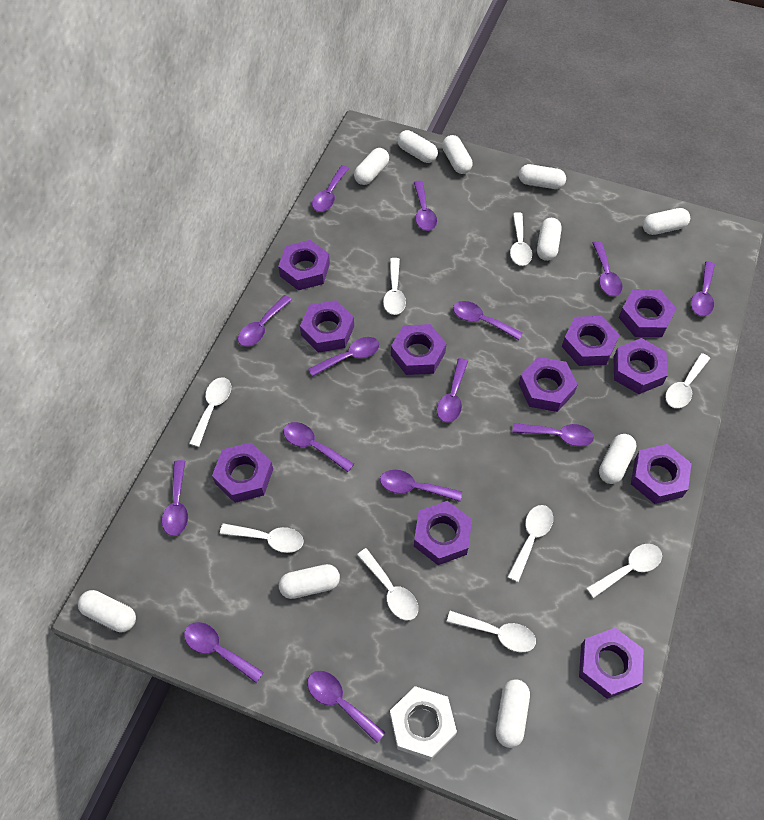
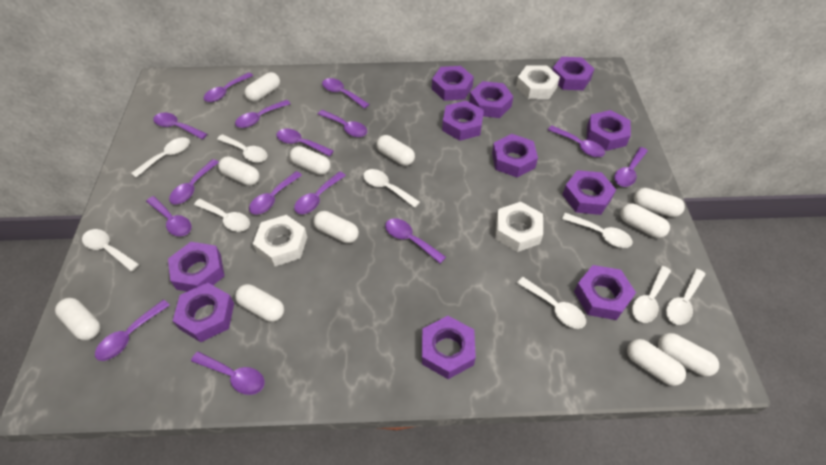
purple spoon: 14 -> 15
white capsule: 10 -> 11
white nut: 1 -> 3

